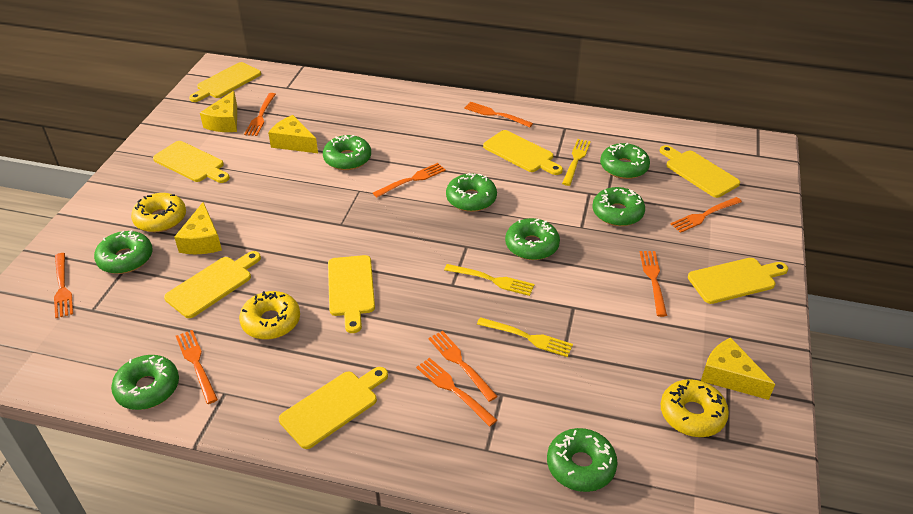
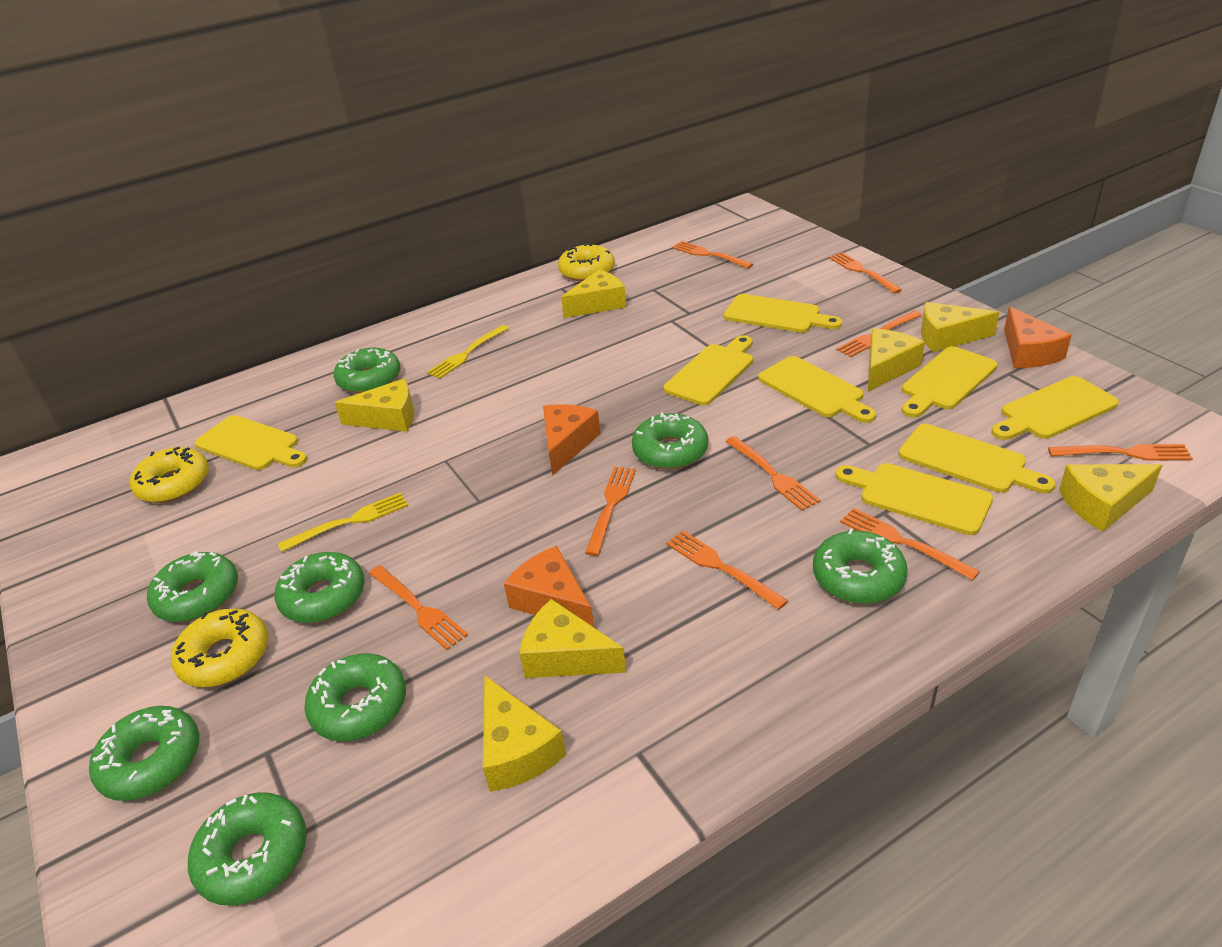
orange cheese: 0 -> 3
yellow cheese: 4 -> 7
yellow fork: 3 -> 2

